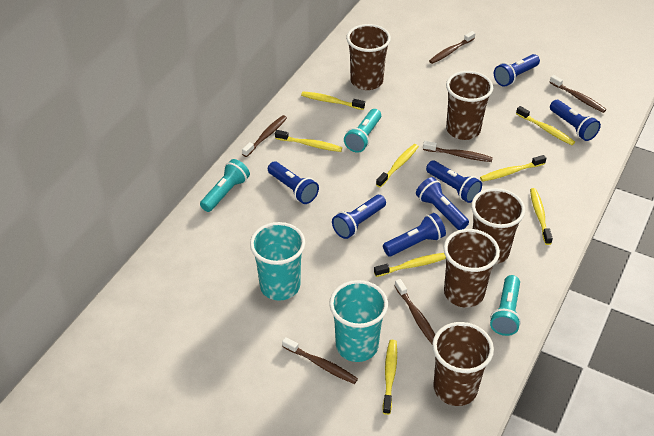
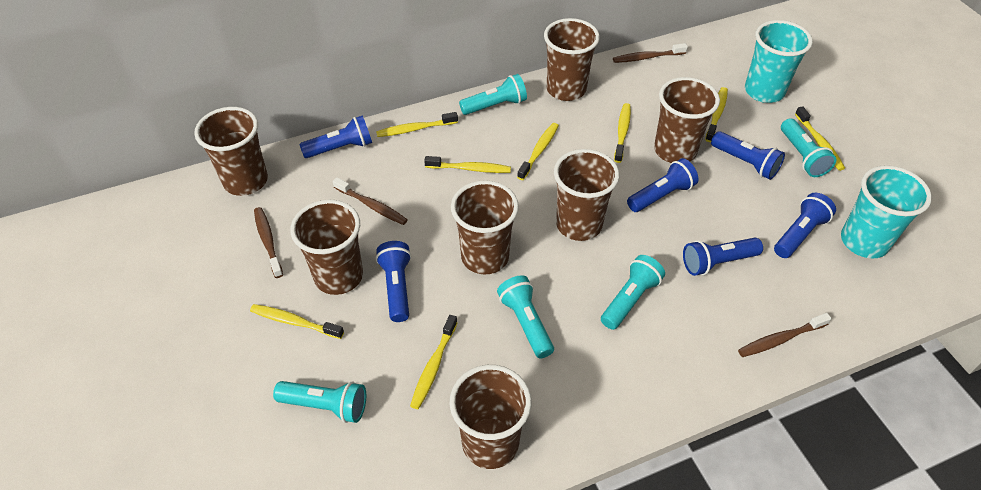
blue flashlight: 7 -> 6
brown cup: 5 -> 7
brown toothbrush: 6 -> 4
turquoise flashlight: 3 -> 5

